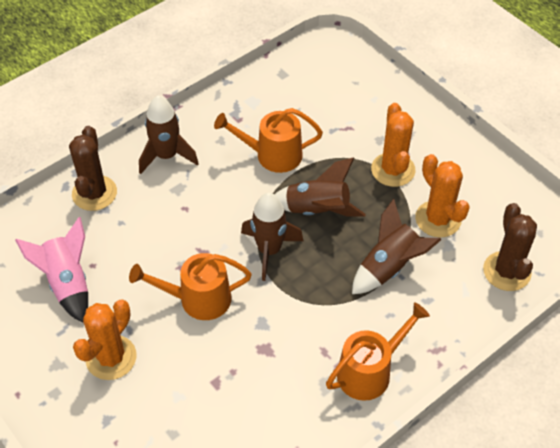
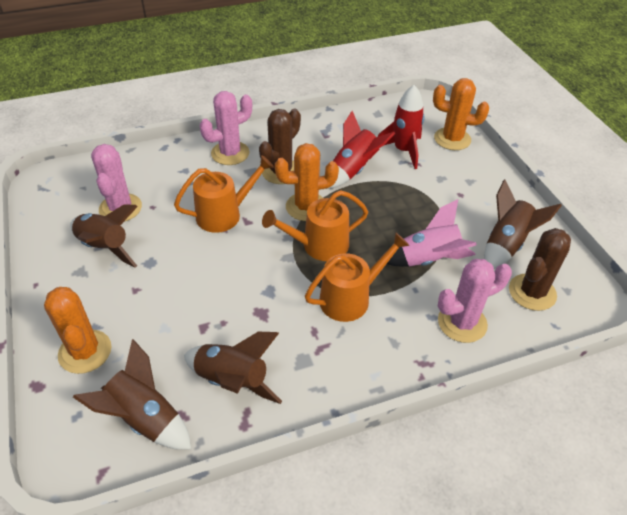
pink cactus: 0 -> 3
red rocket: 0 -> 2

